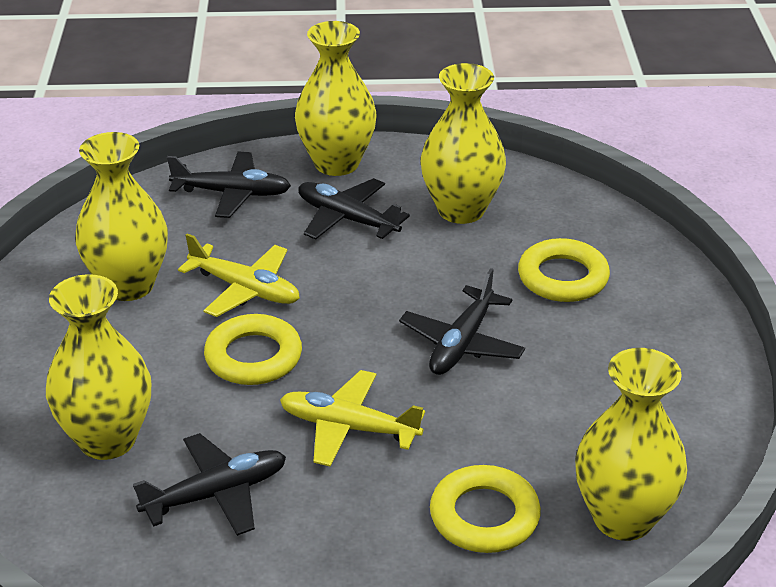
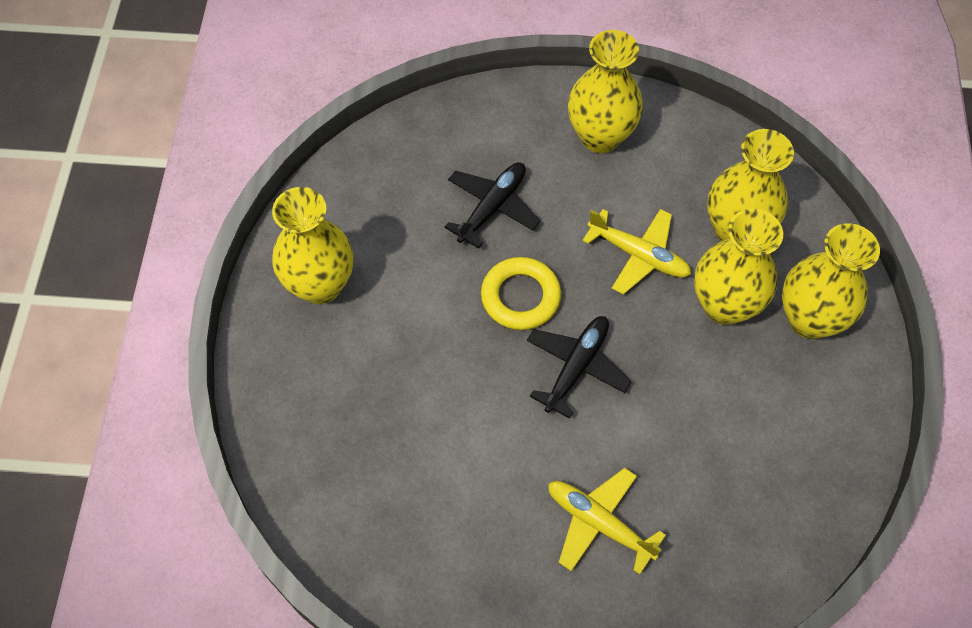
black plane: 4 -> 2
yellow ring: 3 -> 1

